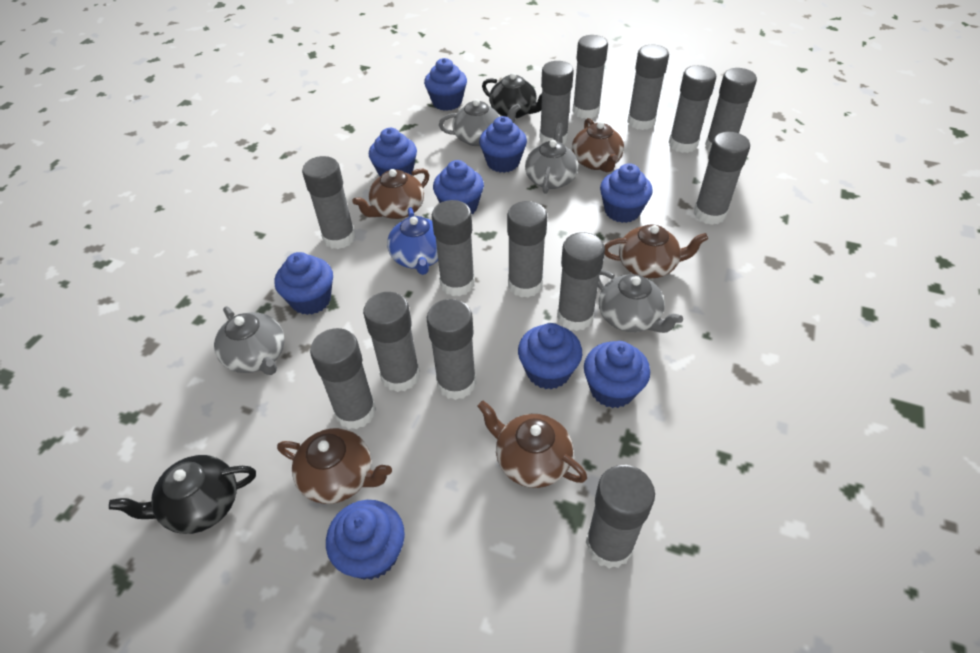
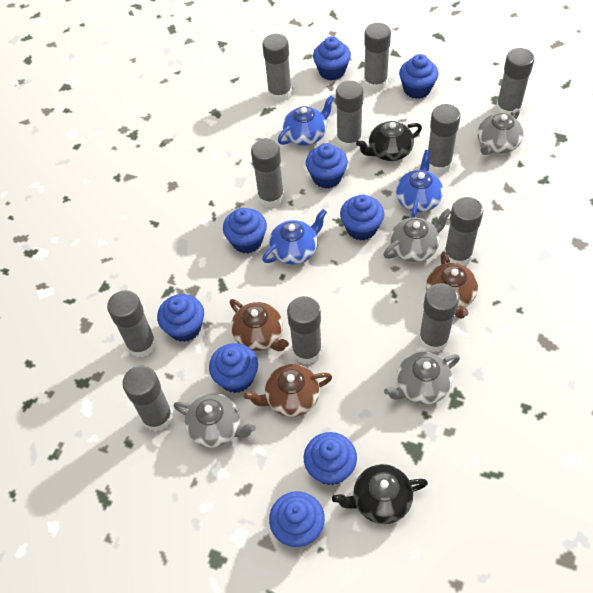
blue teapot: 1 -> 3
brown teapot: 5 -> 3
grey glue stick: 14 -> 11

